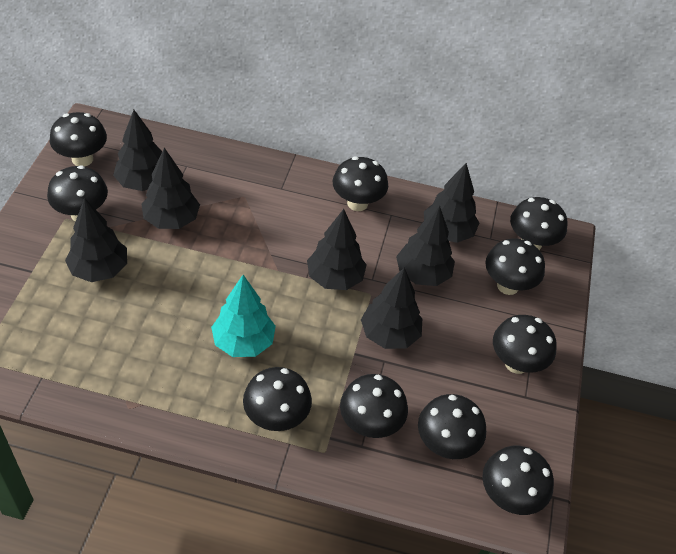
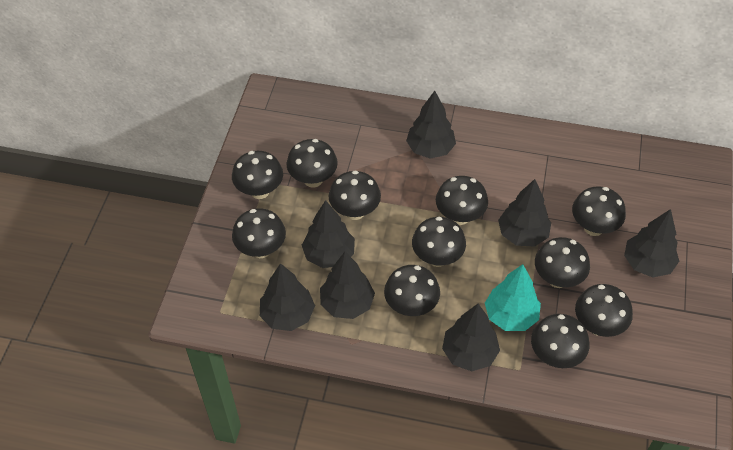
black mushroom: 10 -> 11

